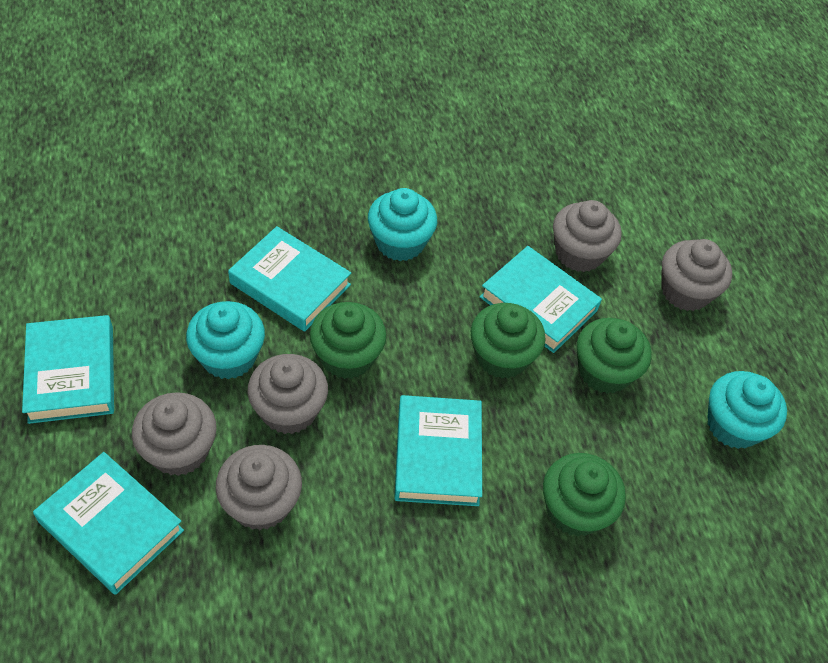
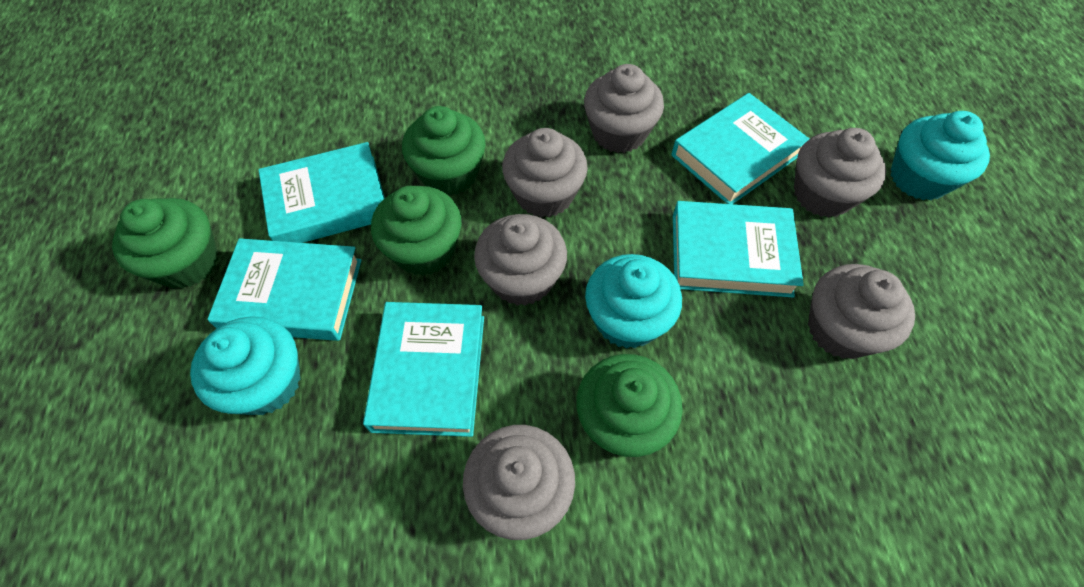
grey cupcake: 5 -> 6

